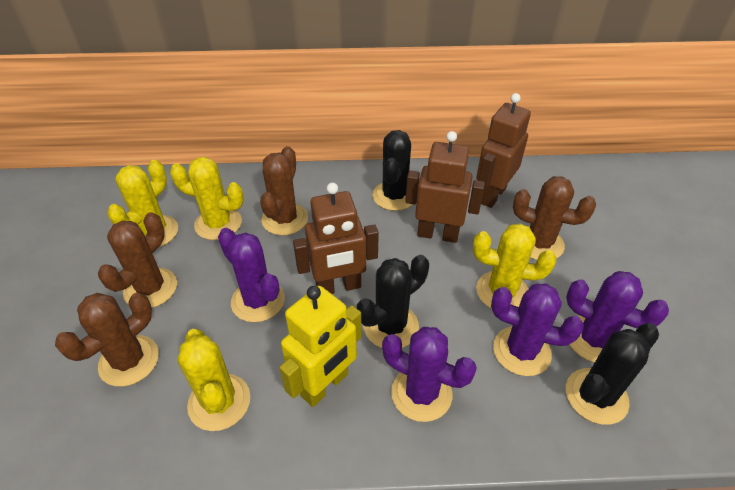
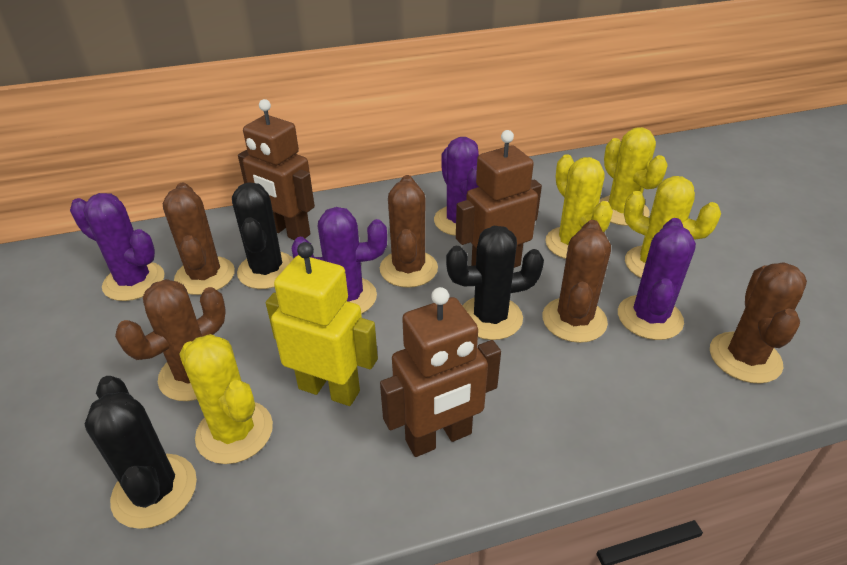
brown cactus: 4 -> 5

